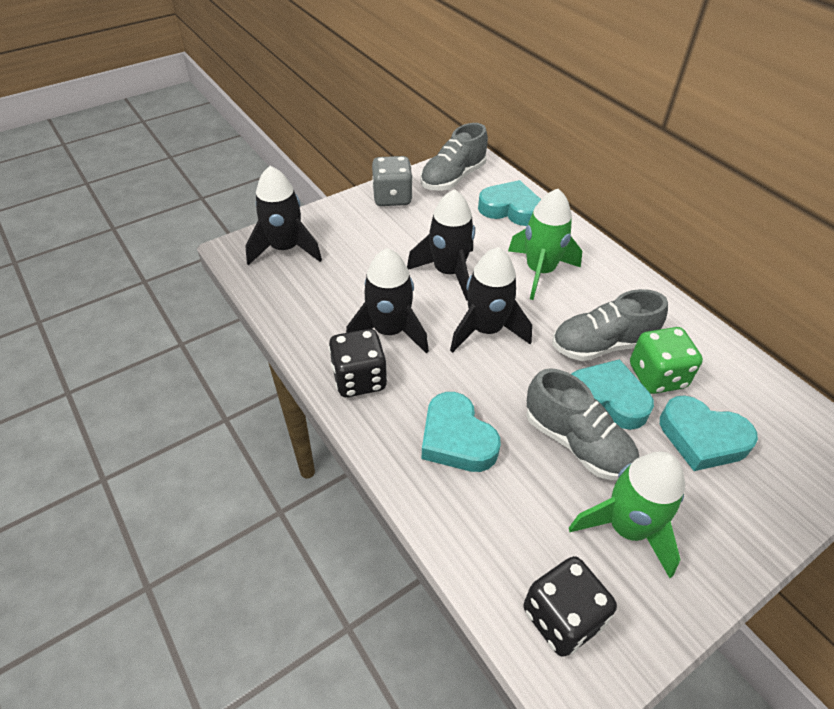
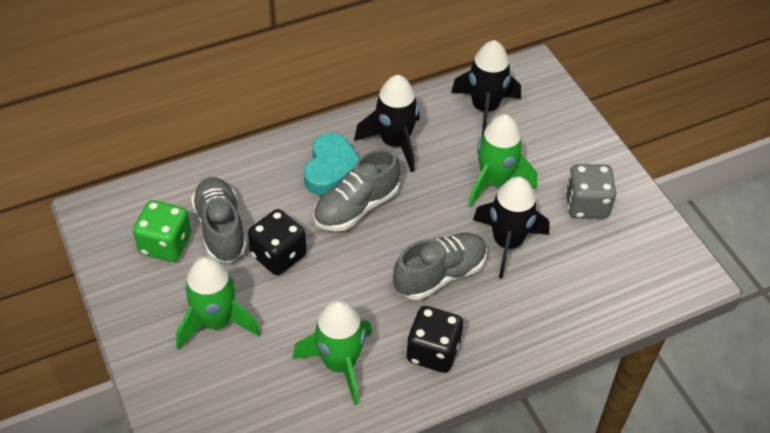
black rocket: 4 -> 3
green rocket: 2 -> 3
turquoise heart: 4 -> 1

